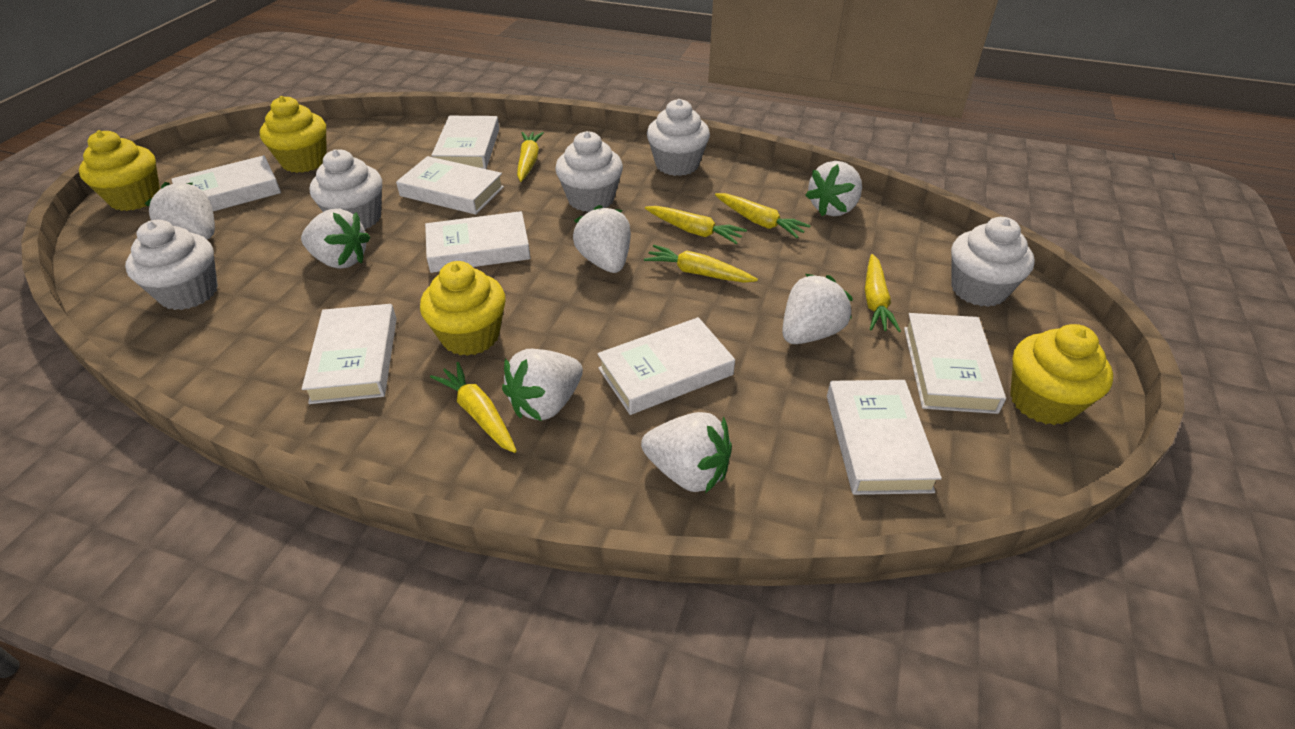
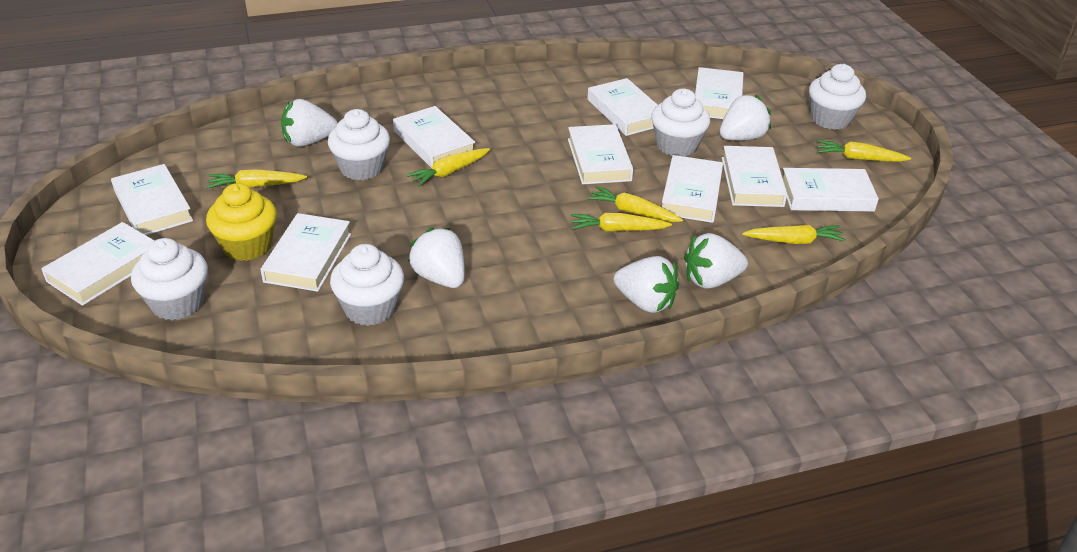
white book: 8 -> 10
white strawberry: 7 -> 5
yellow cupcake: 4 -> 1

